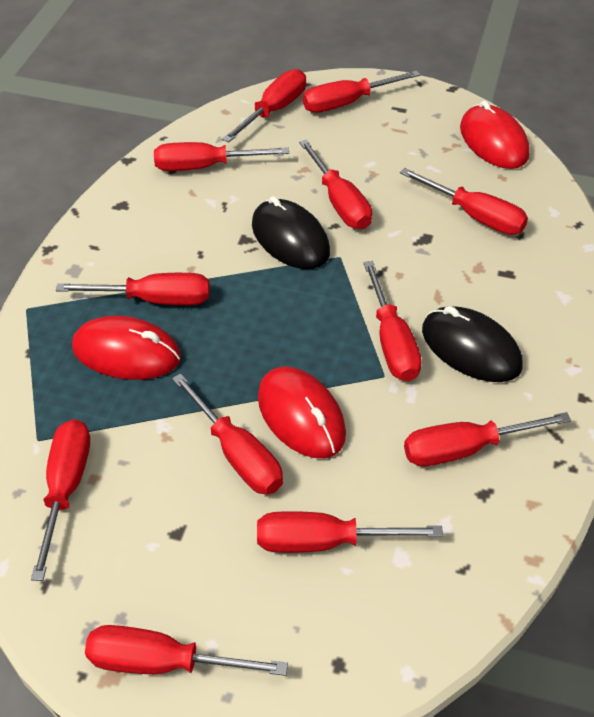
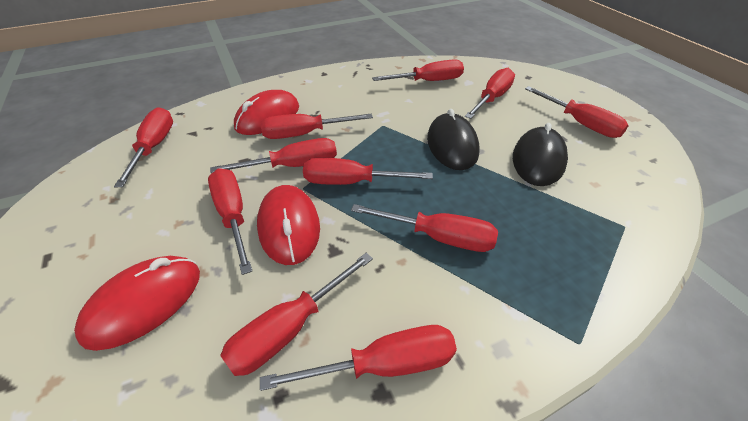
red screwdriver: 12 -> 11

